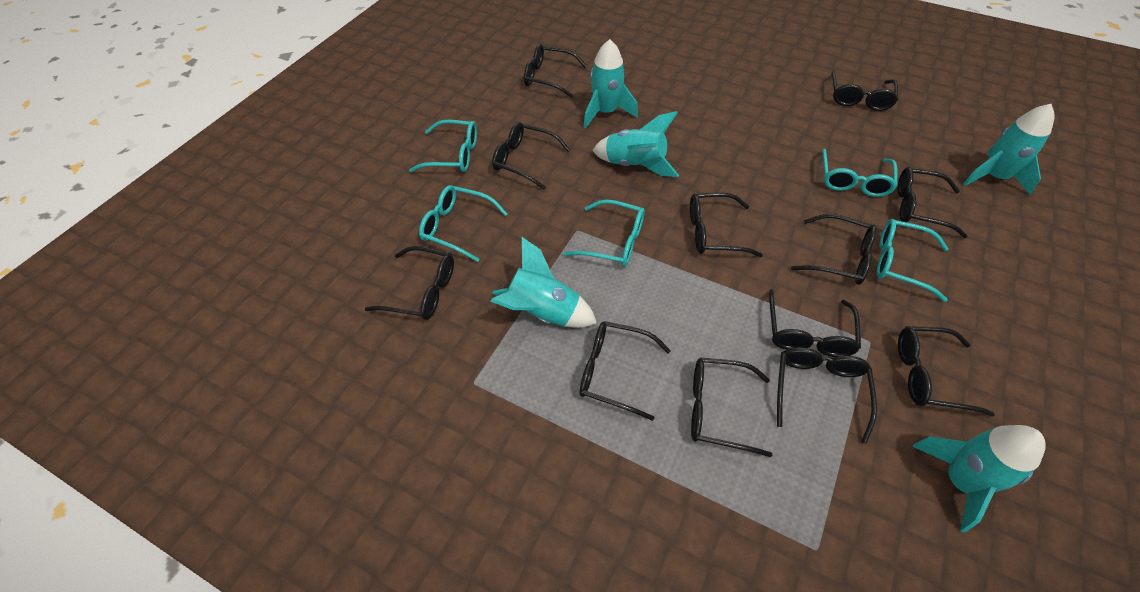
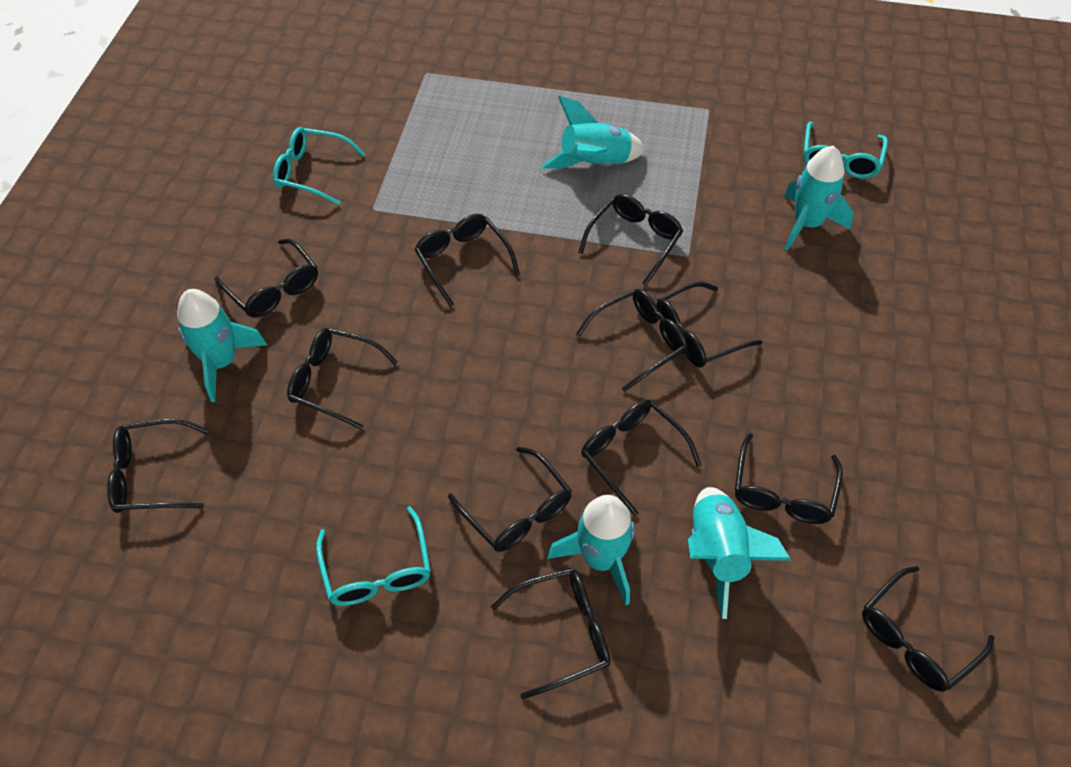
turquoise glasses: 5 -> 3

